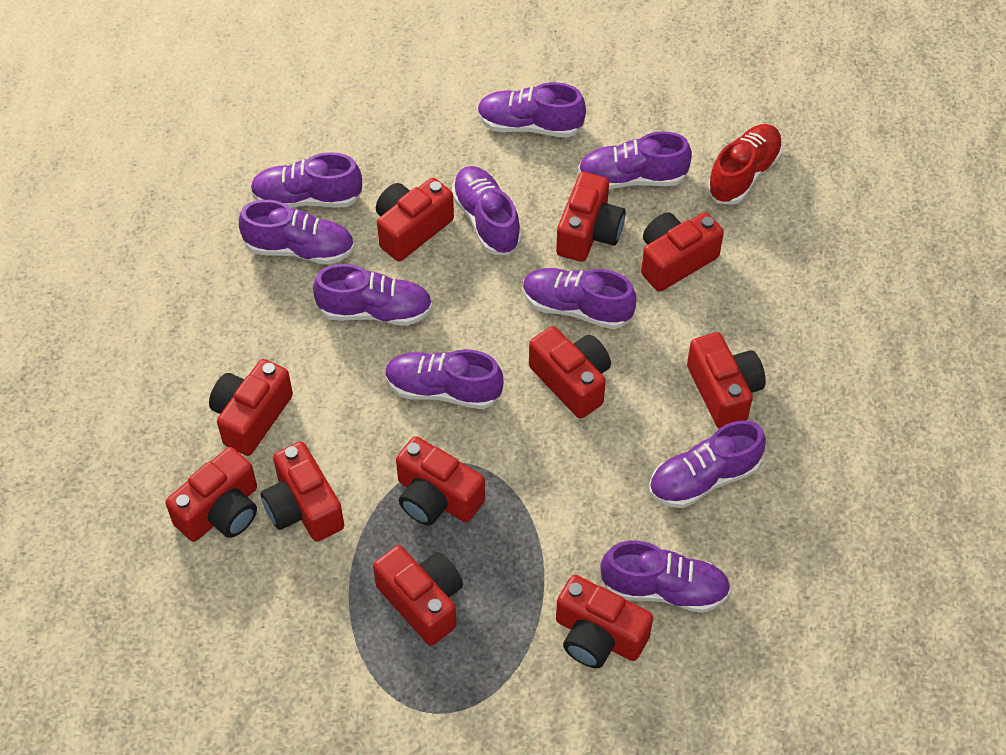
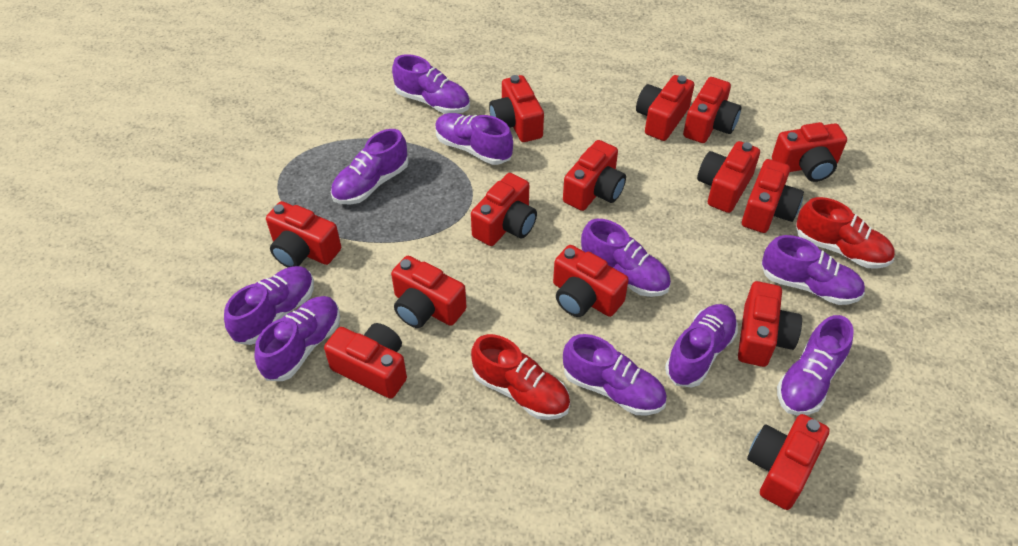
red camera: 11 -> 14
red shoe: 1 -> 2

